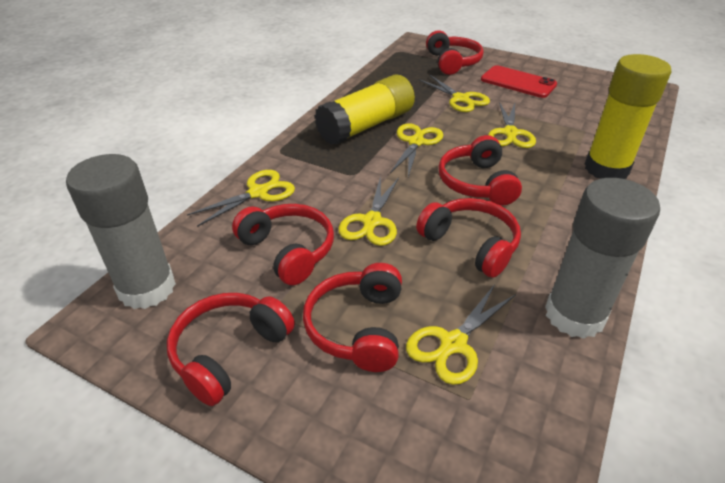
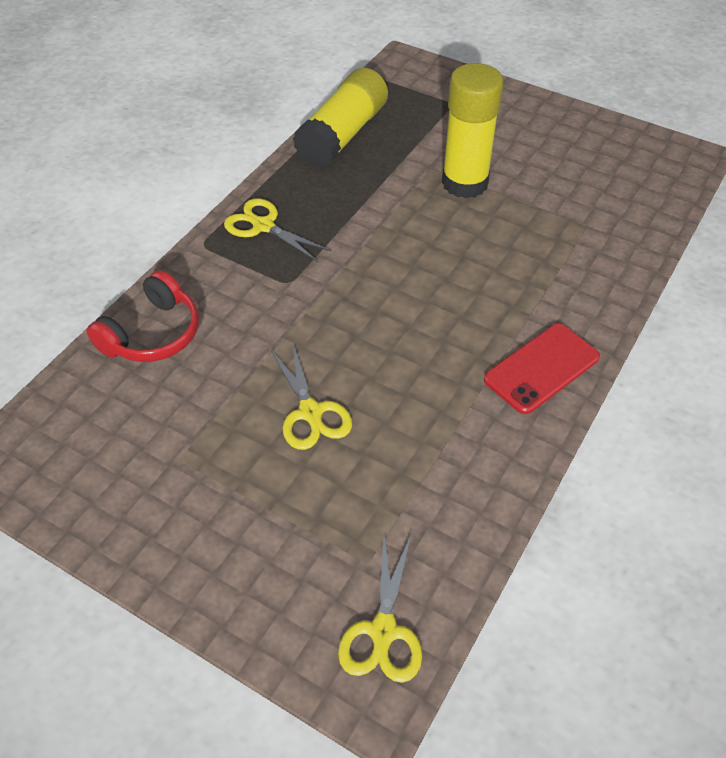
grey glue stick: 2 -> 0
red headphones: 6 -> 1
yellow scissors: 6 -> 3

